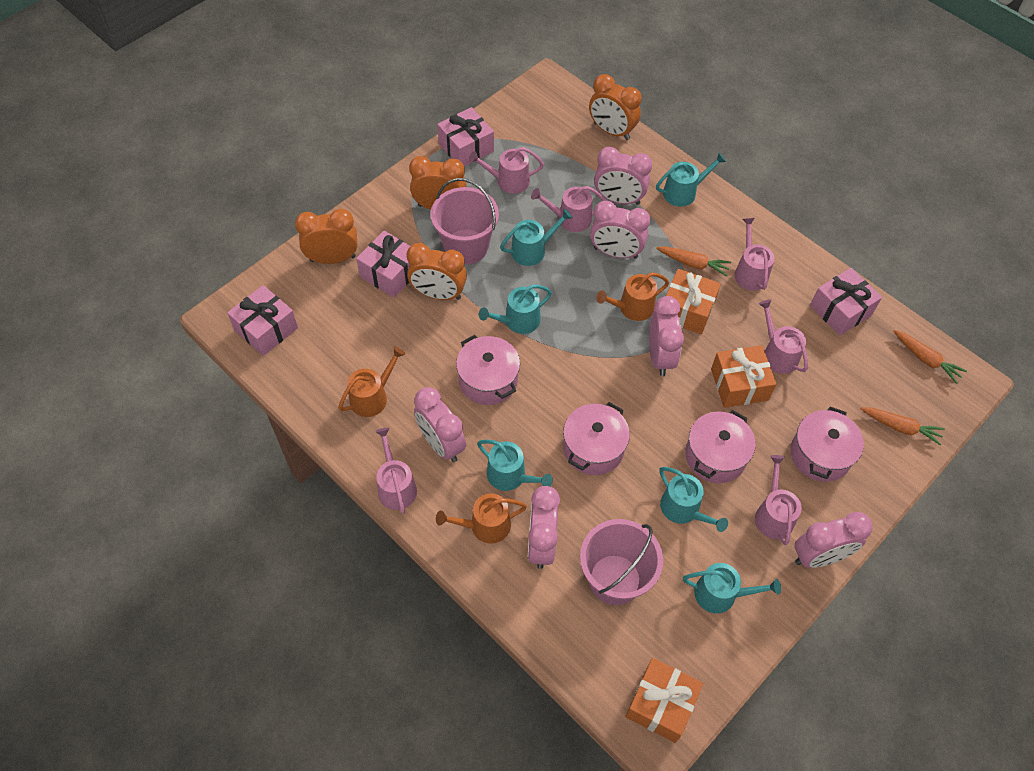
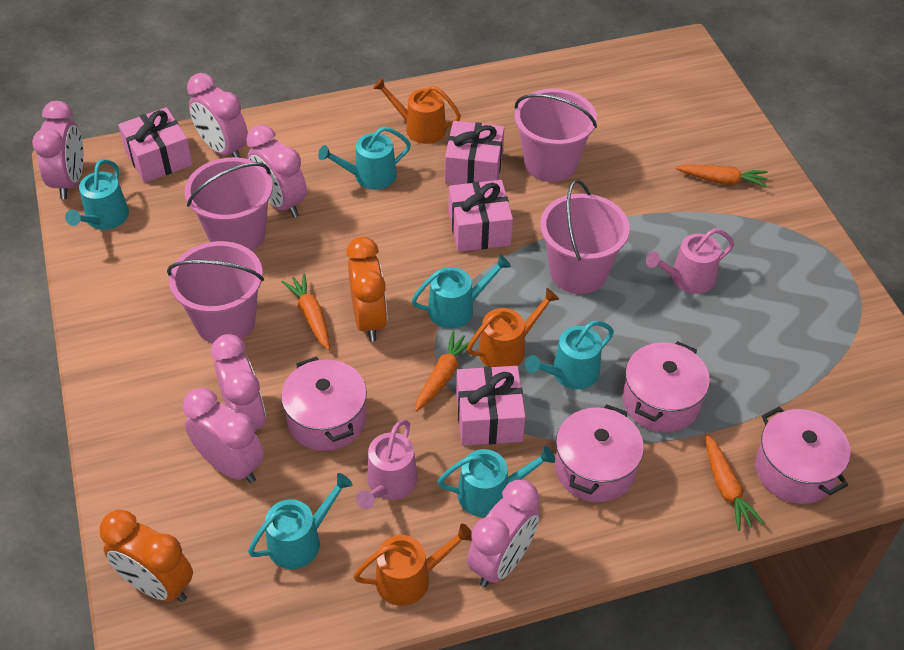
orange carrot: 3 -> 4
orange clock: 4 -> 2
orange gift: 3 -> 0
pink bucket: 2 -> 4
pink watering can: 6 -> 2

